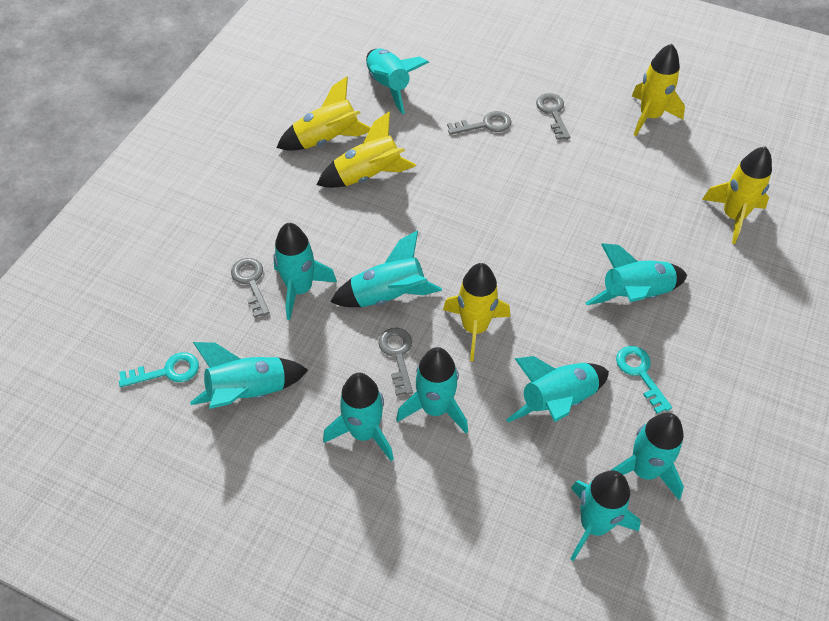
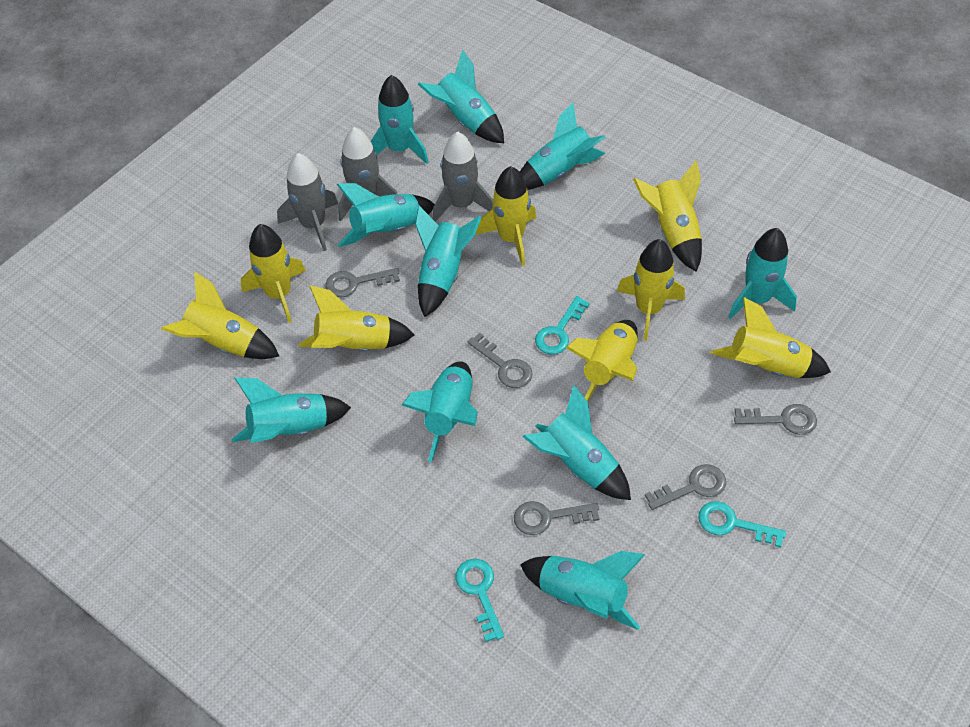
grey key: 4 -> 5
grey rocket: 0 -> 3
turquoise key: 2 -> 3
yellow rocket: 5 -> 8

